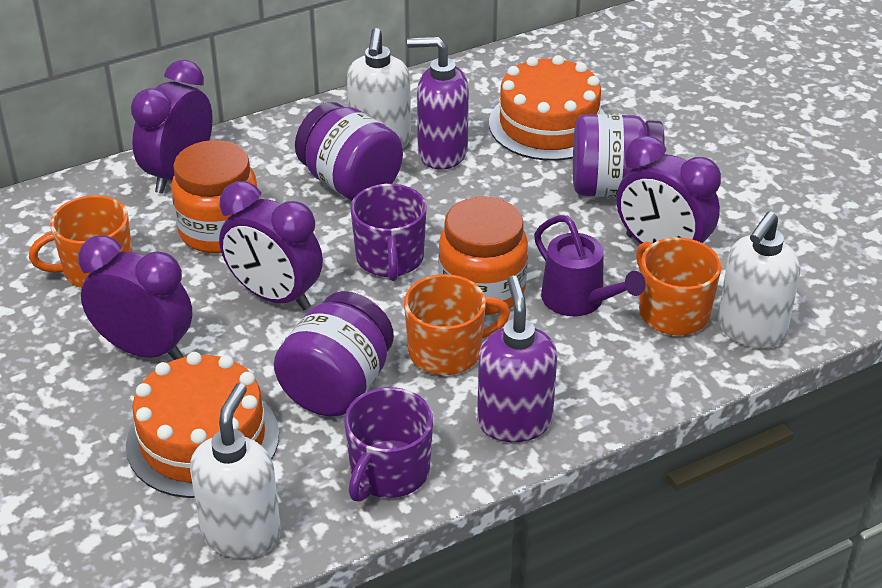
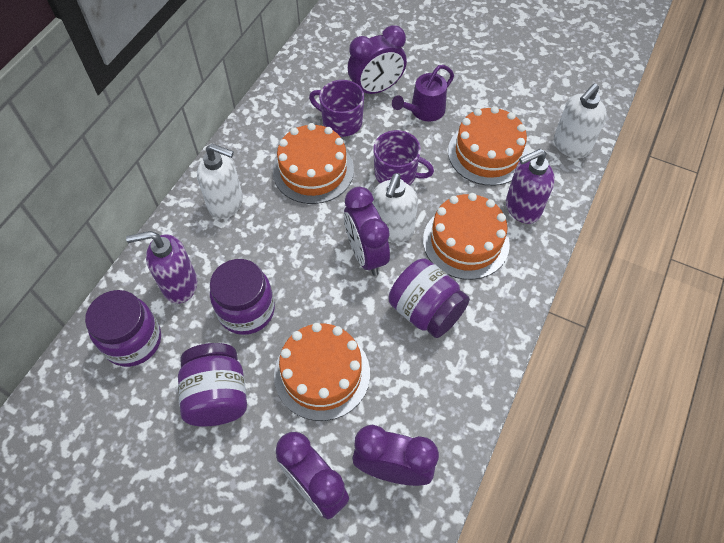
orange cake: 2 -> 4
orange jar: 2 -> 0
orange mug: 3 -> 0
purple jar: 3 -> 4

